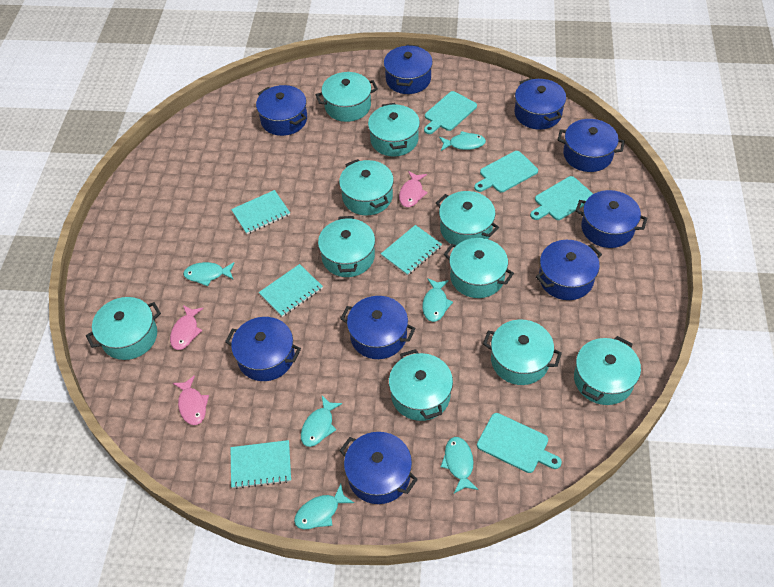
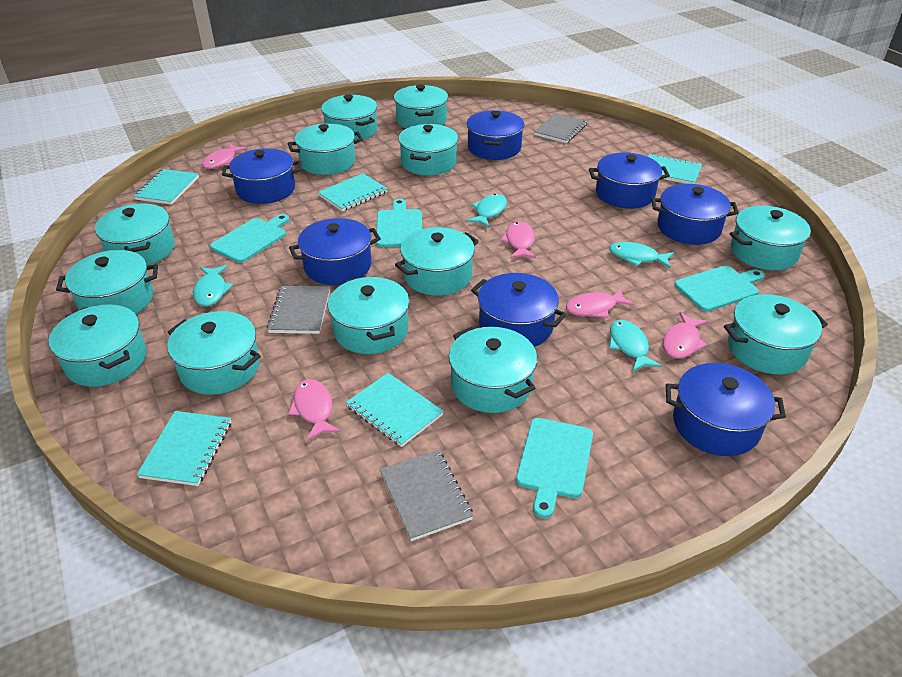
blue pot: 9 -> 7
grey notebook: 0 -> 3
pink fish: 3 -> 5
turquoise fish: 6 -> 4
turquoise notebook: 4 -> 5
turquoise pot: 10 -> 13

